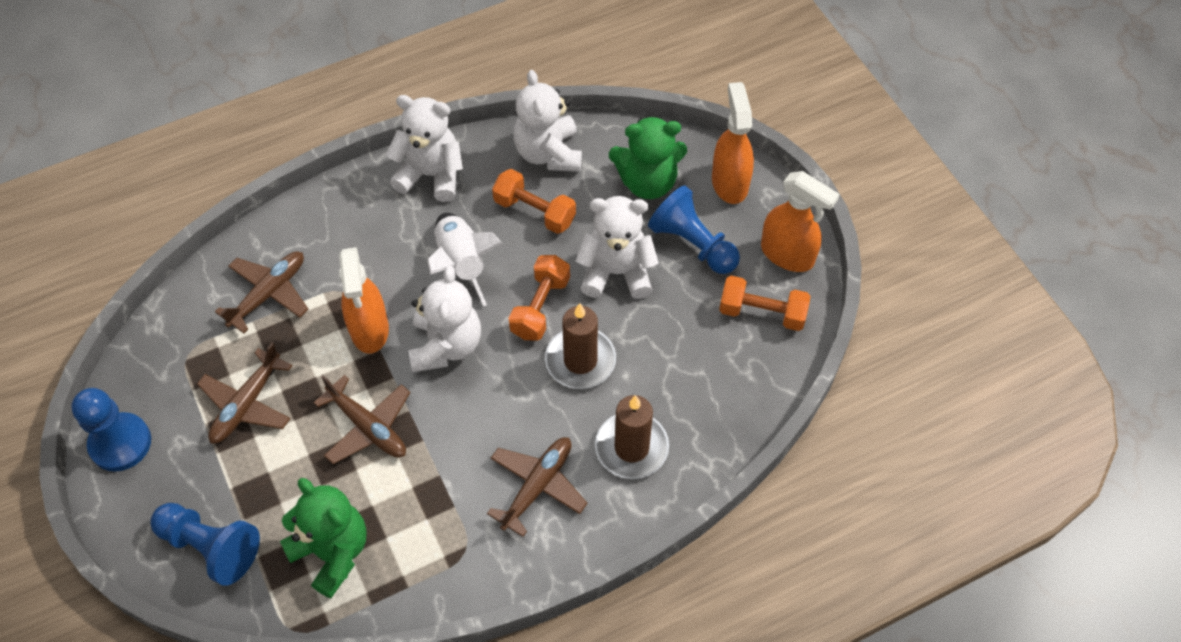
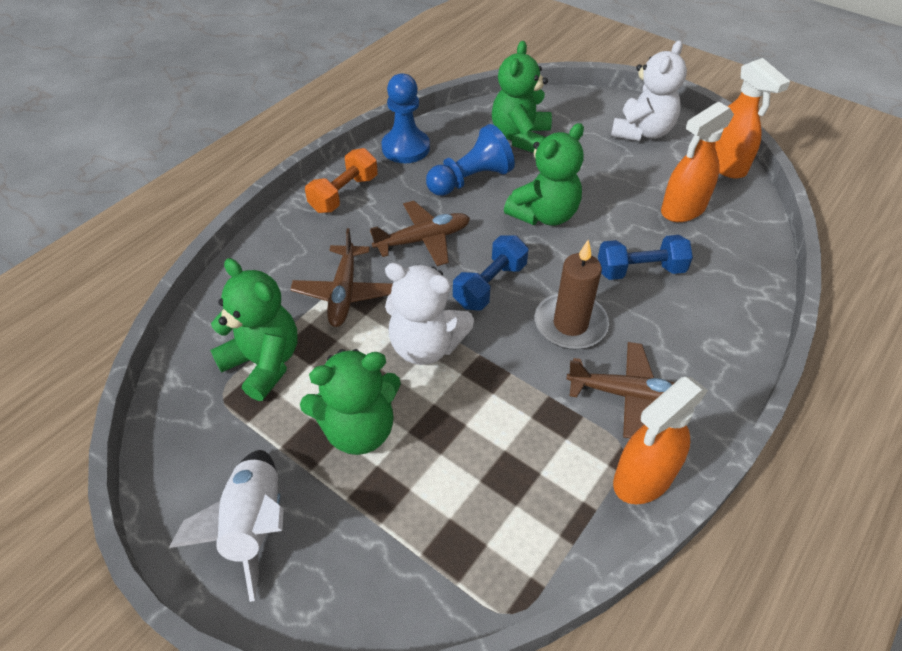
blue dumbbell: 0 -> 2
blue pawn: 3 -> 2
brown candle: 2 -> 1
brown plane: 4 -> 3
green teddy bear: 2 -> 4
orange dumbbell: 3 -> 1
white teddy bear: 4 -> 2

